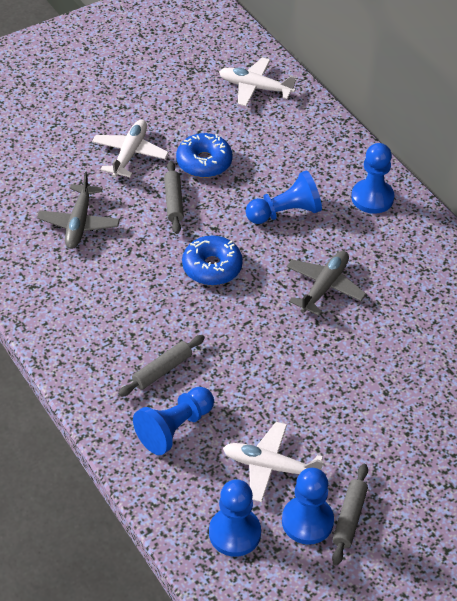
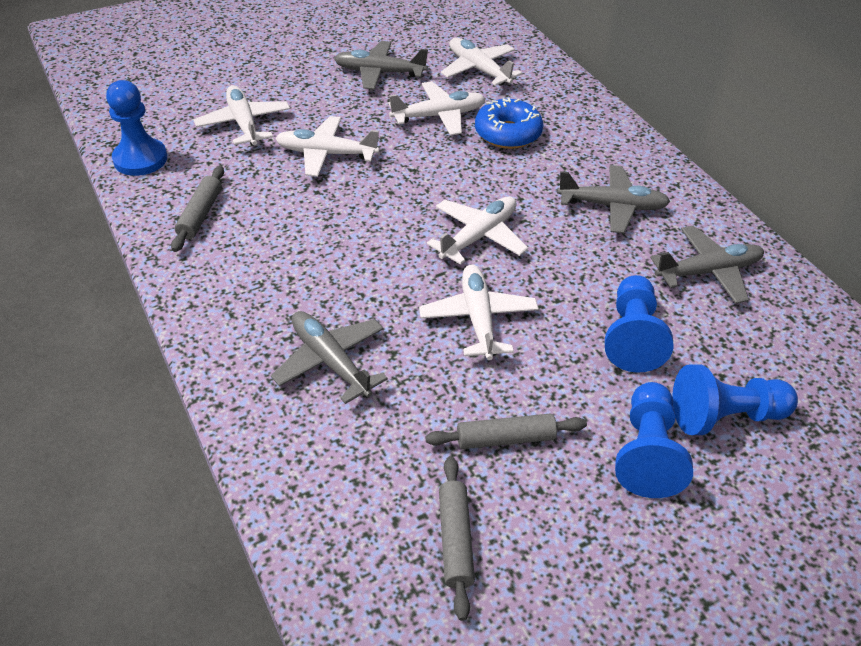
blue donut: 2 -> 1
blue pawn: 5 -> 4
grey plane: 2 -> 4
white plane: 3 -> 6

